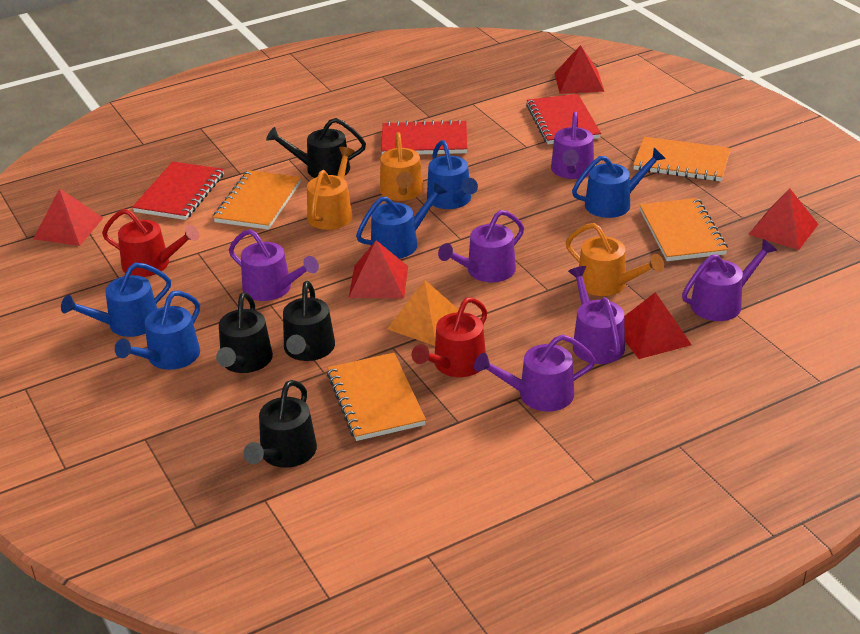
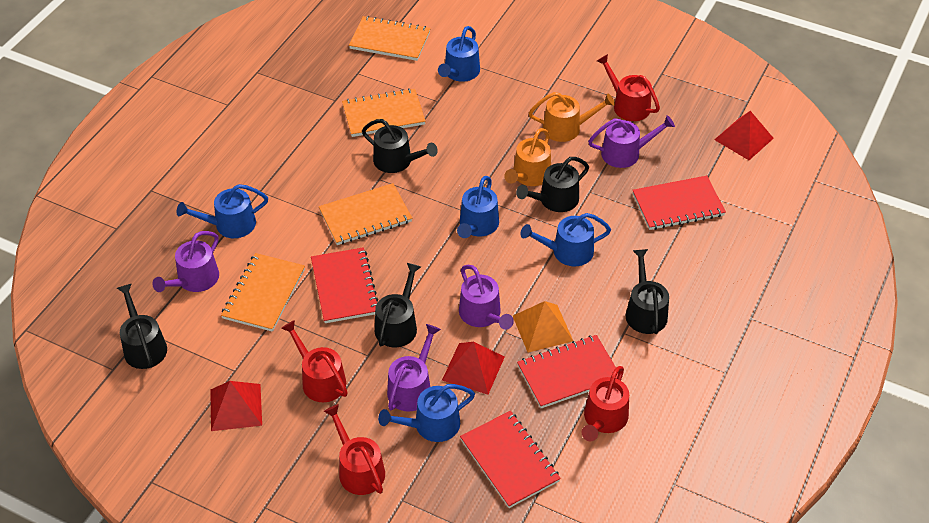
black watering can: 4 -> 5
orange watering can: 3 -> 2
purple watering can: 6 -> 4
red notebook: 3 -> 4
red pyramid: 5 -> 3
red watering can: 2 -> 4

